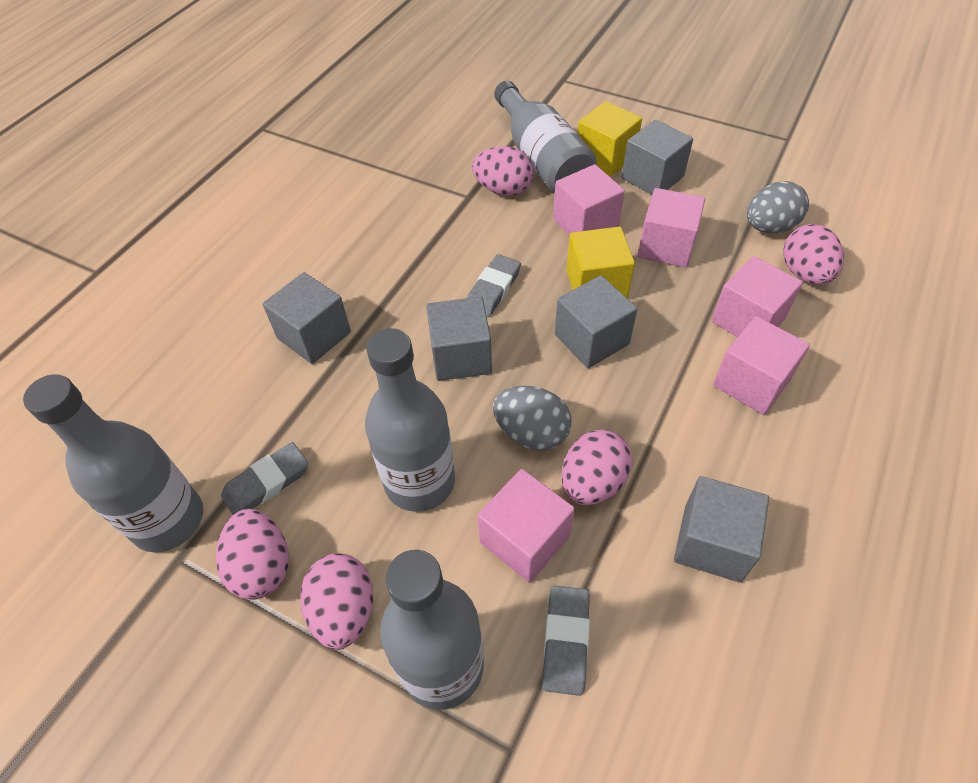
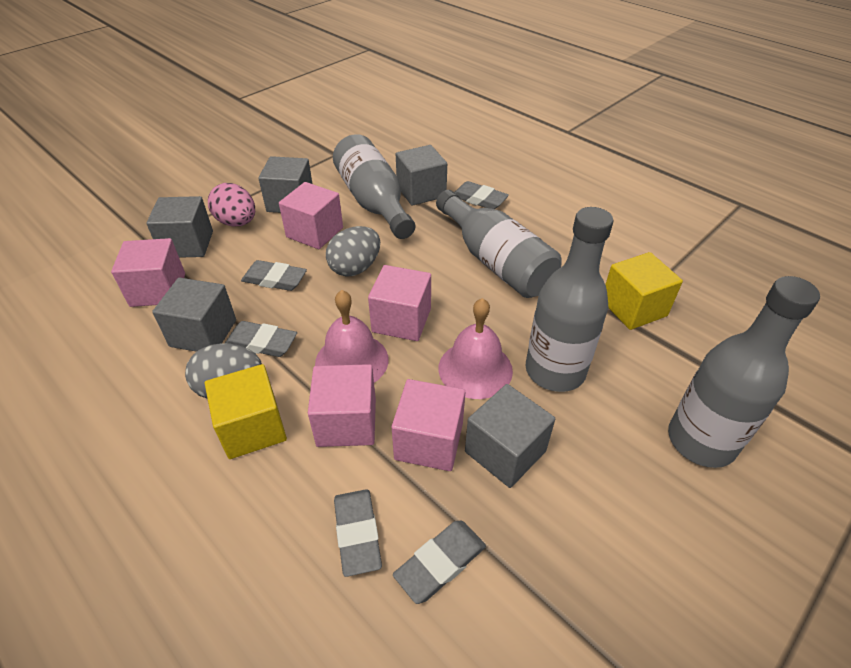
grey eraser: 3 -> 5
pink bell: 0 -> 2
pink egg: 5 -> 1

